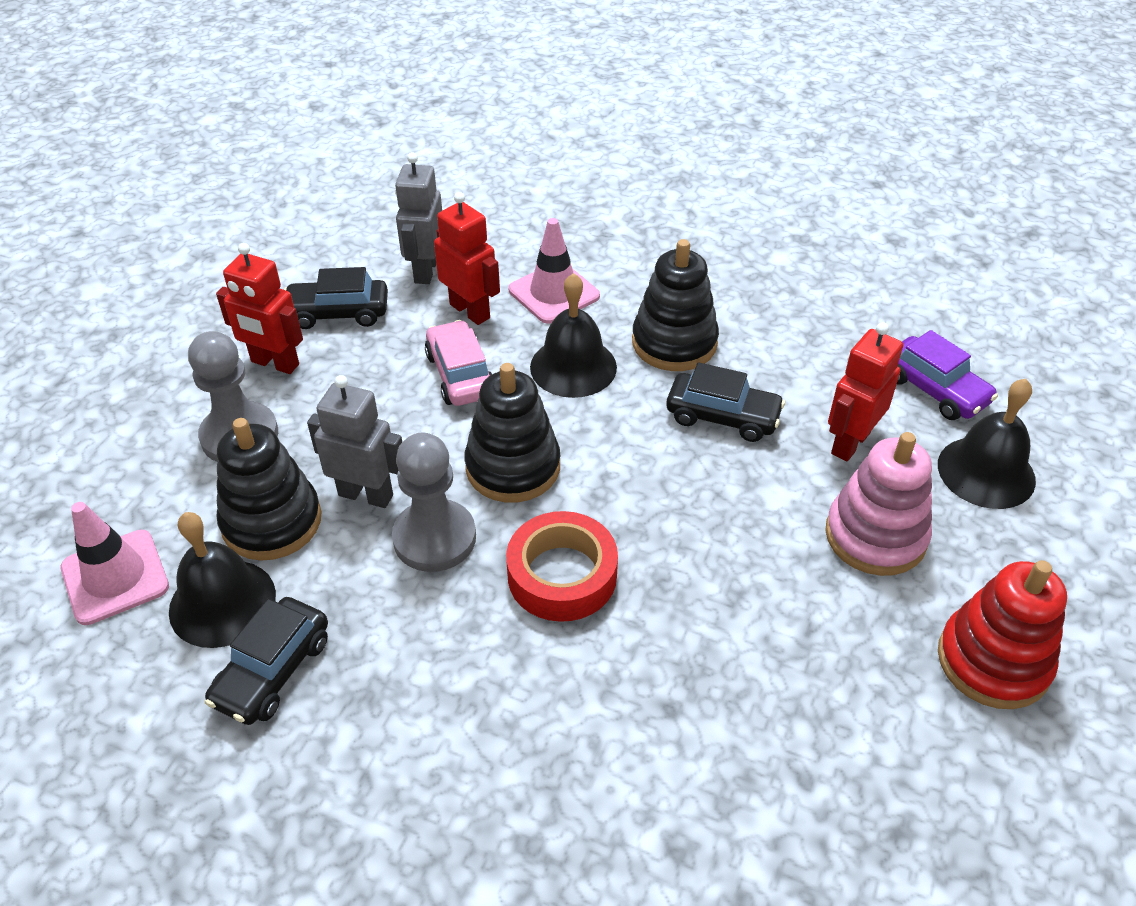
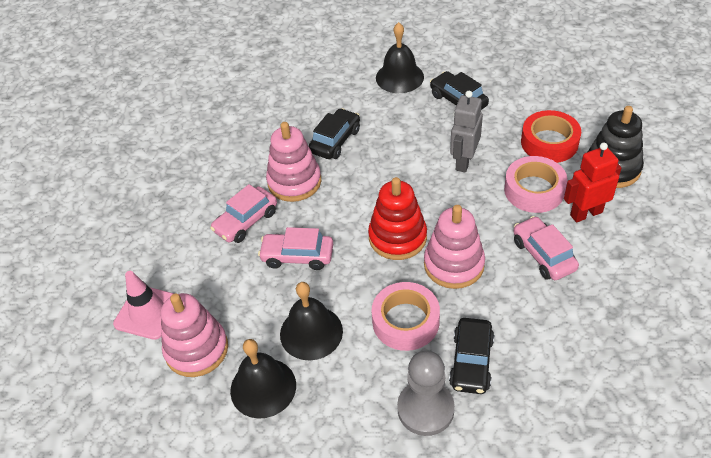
black stacking toy: 3 -> 1
grey pawn: 2 -> 1
grey robot: 2 -> 1
pink car: 1 -> 3
pink stacking toy: 1 -> 3
pink tape: 0 -> 2
pink traffic cone: 2 -> 1
purple car: 1 -> 0
red robot: 3 -> 1

